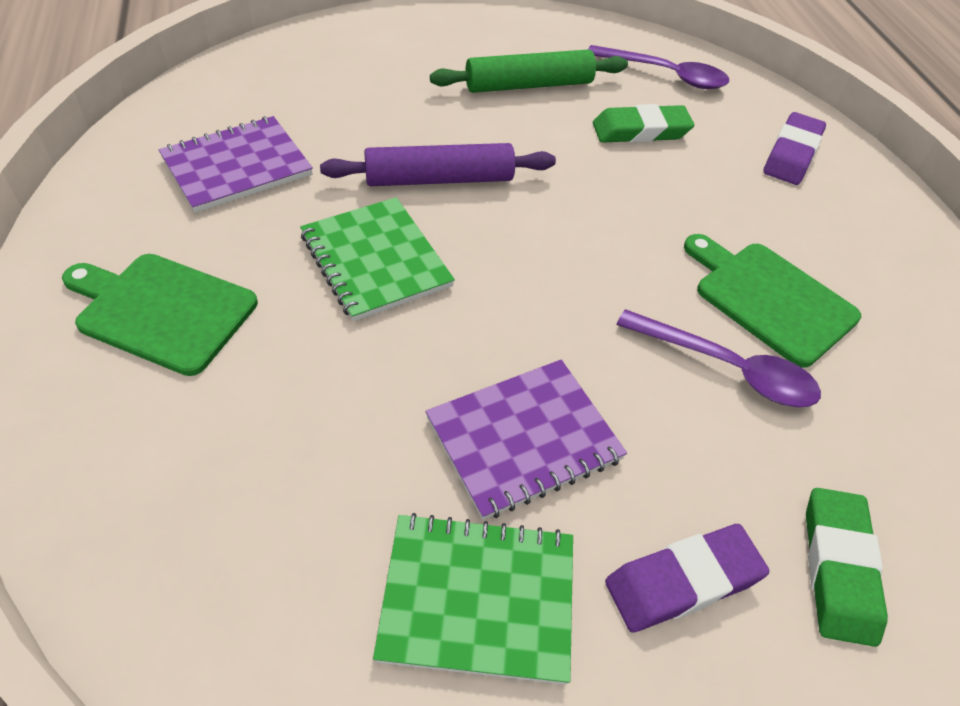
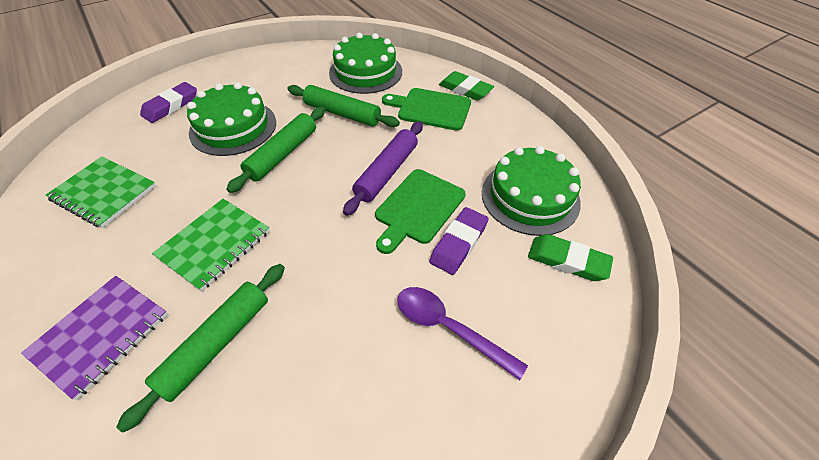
green cake: 0 -> 3
green rolling pin: 1 -> 3
purple notebook: 2 -> 1
purple spoon: 2 -> 1

